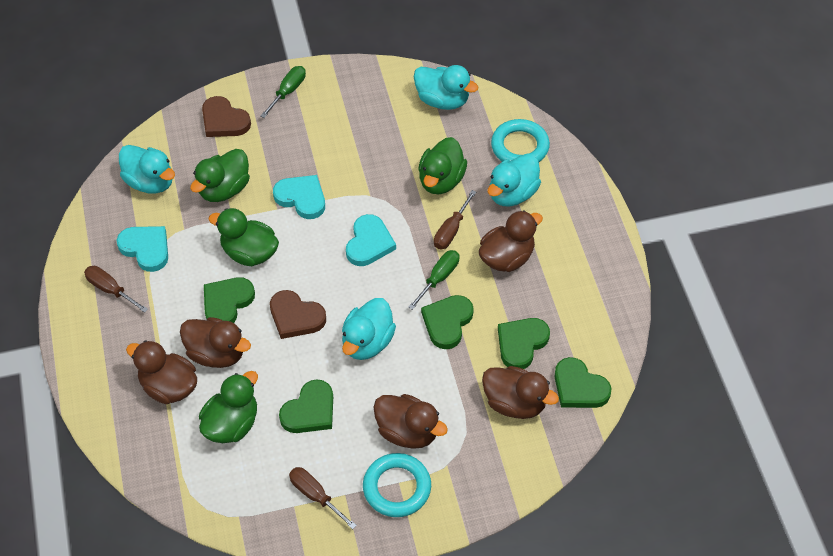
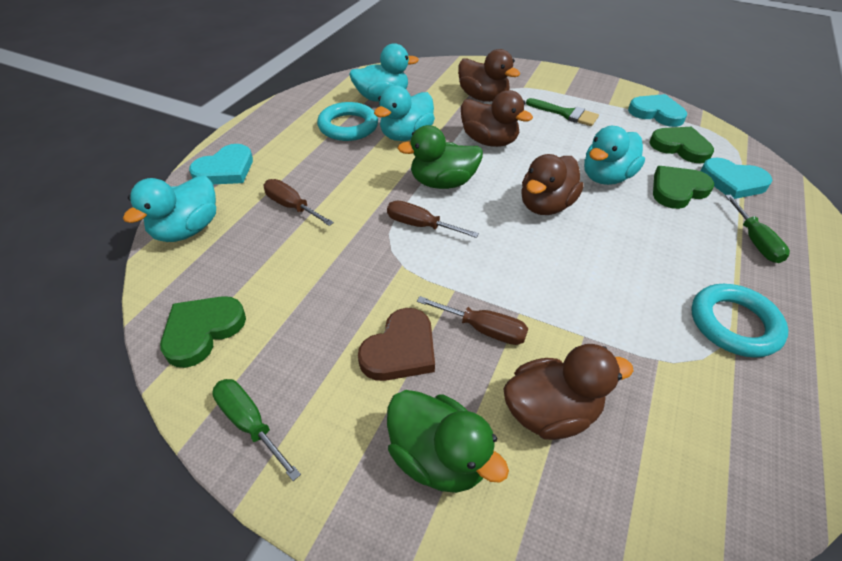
brown duck: 5 -> 4
brown heart: 2 -> 1
green brush: 0 -> 1
green duck: 4 -> 2
green heart: 5 -> 3

